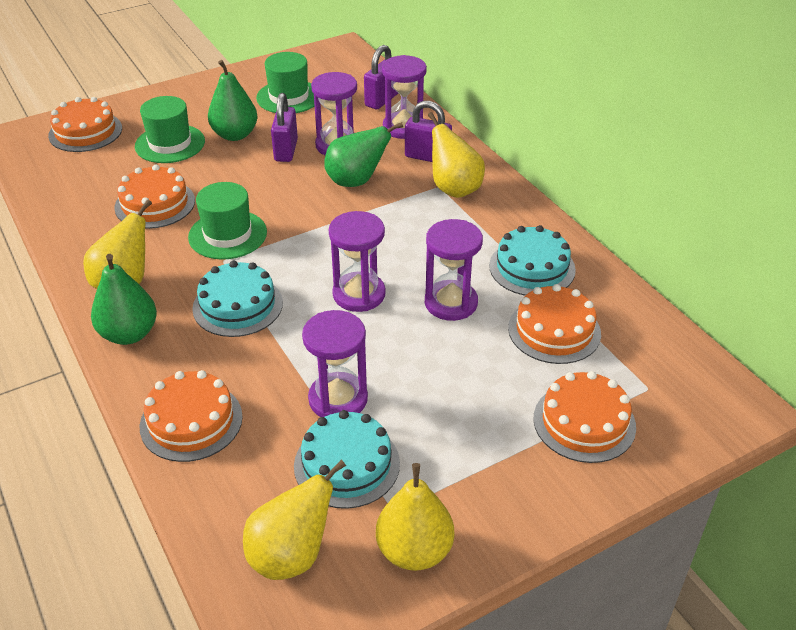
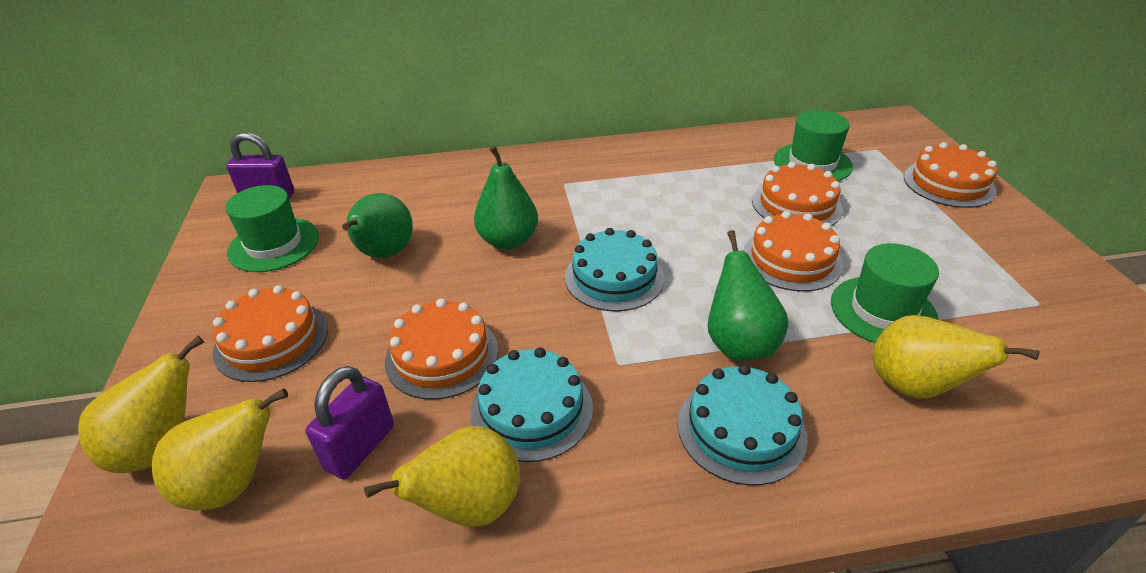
purple hourglass: 5 -> 0
purple padlock: 3 -> 2

